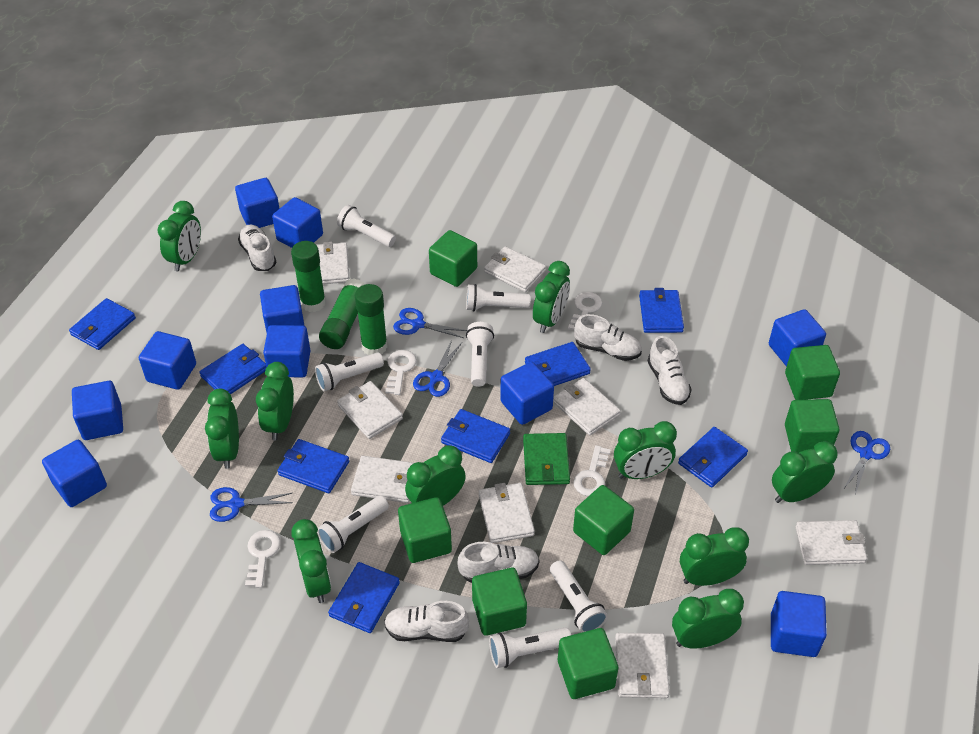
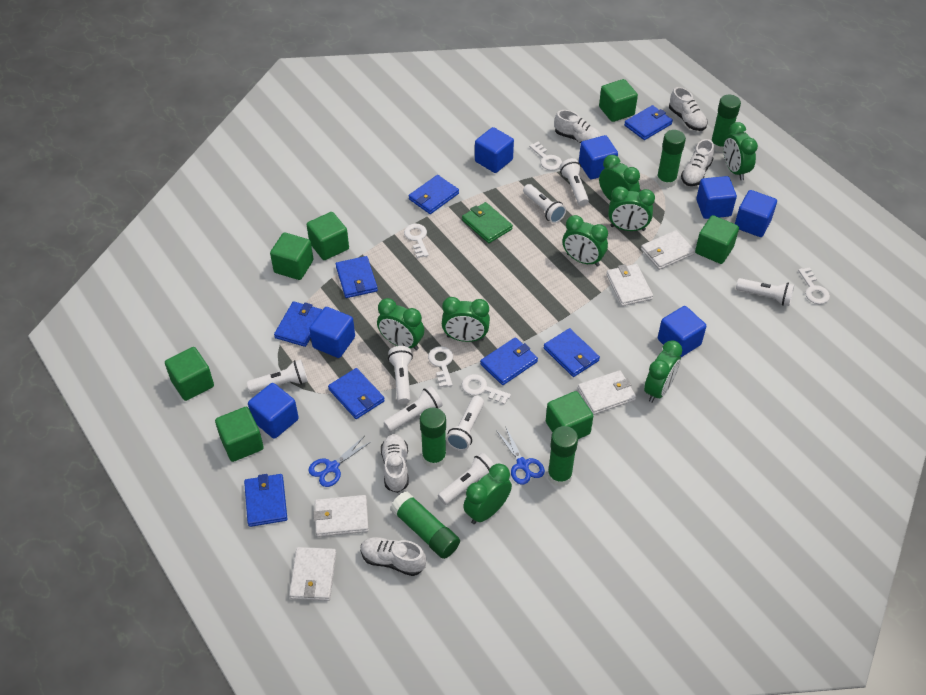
blue cube: 10 -> 7
blue scissors: 4 -> 2
green clock: 10 -> 8
green glue stick: 3 -> 5
white flashlight: 7 -> 8
white key: 4 -> 5
white wallet: 8 -> 5

